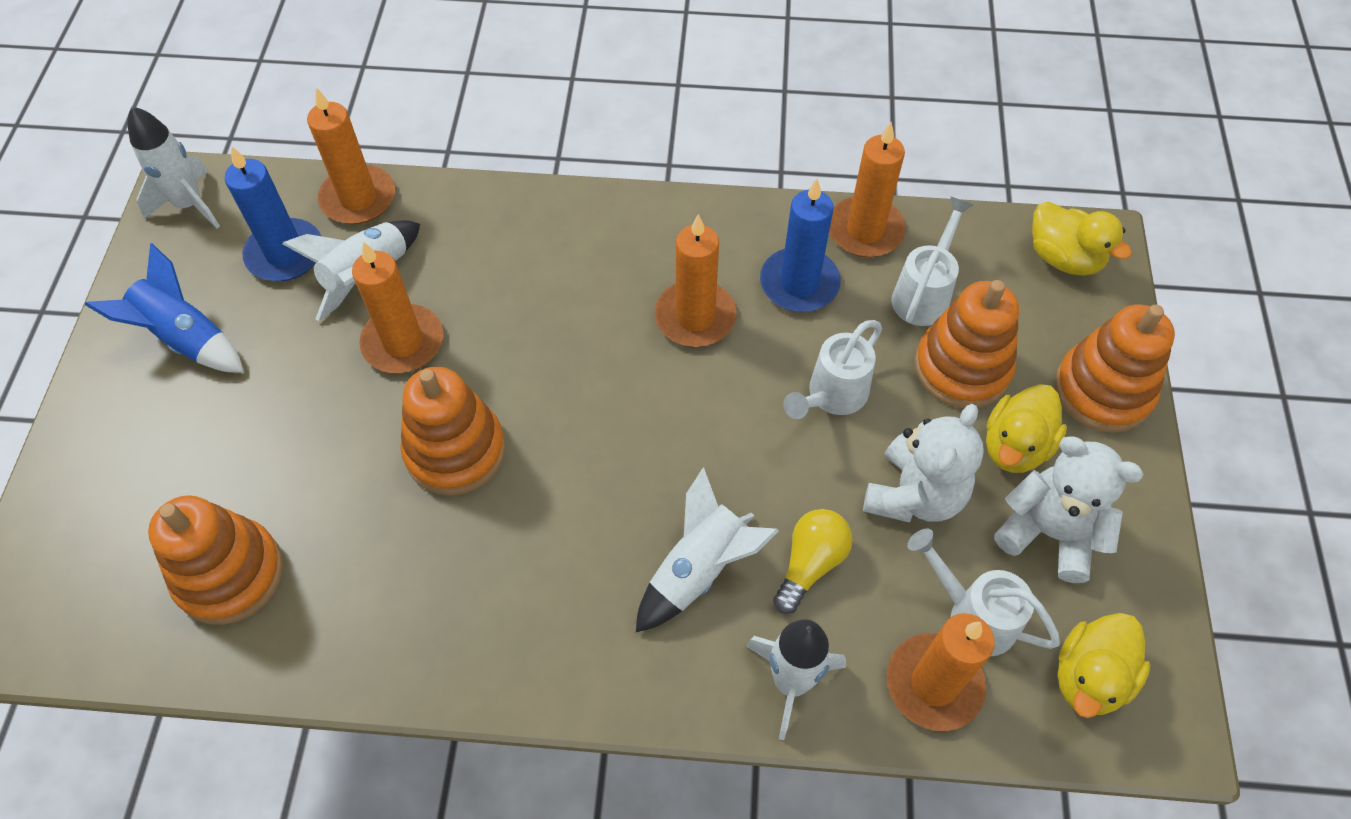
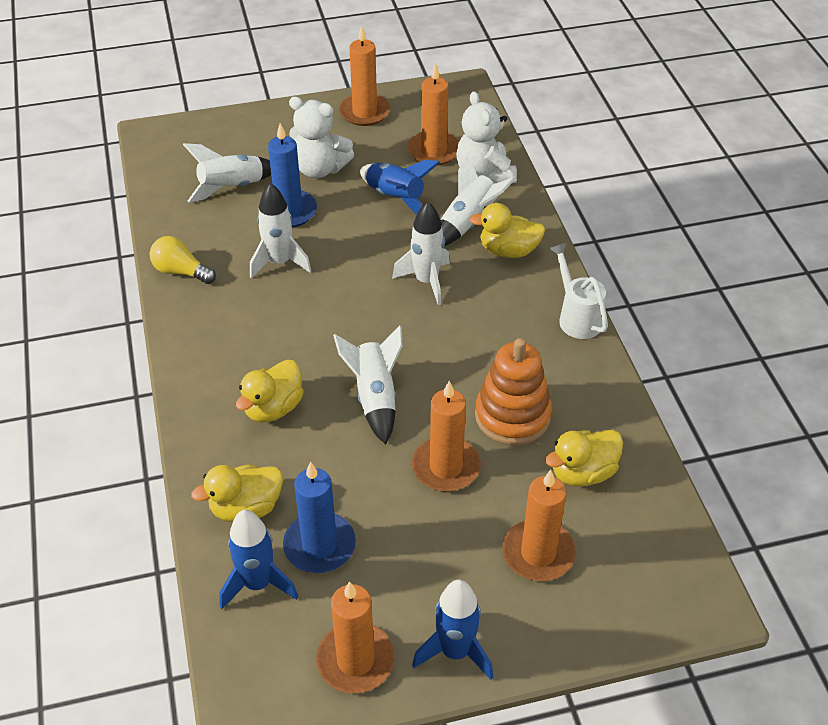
blue rocket: 1 -> 3
orange stacking toy: 4 -> 1
white rocket: 4 -> 5
white watering can: 3 -> 1
yellow duck: 3 -> 4

